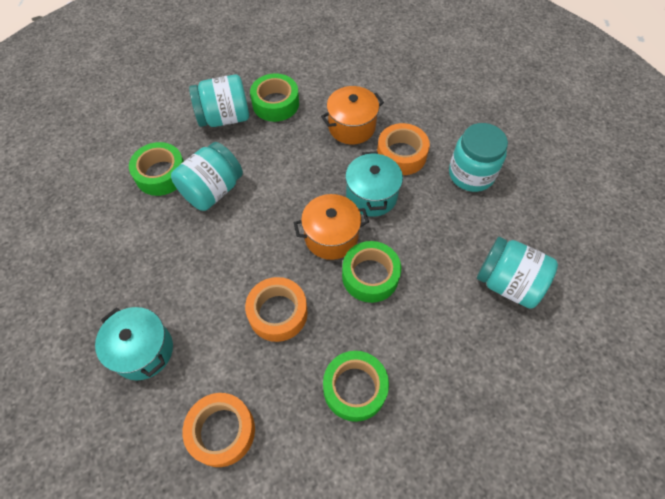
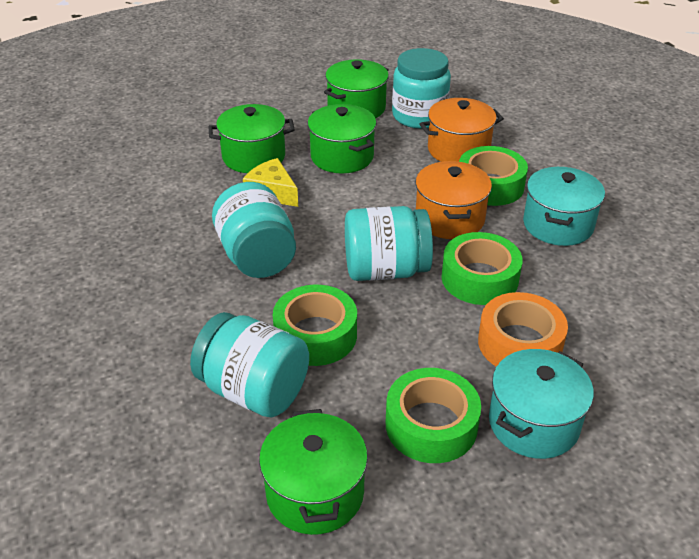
green pot: 0 -> 4
orange tape: 3 -> 1
yellow cheese: 0 -> 1

